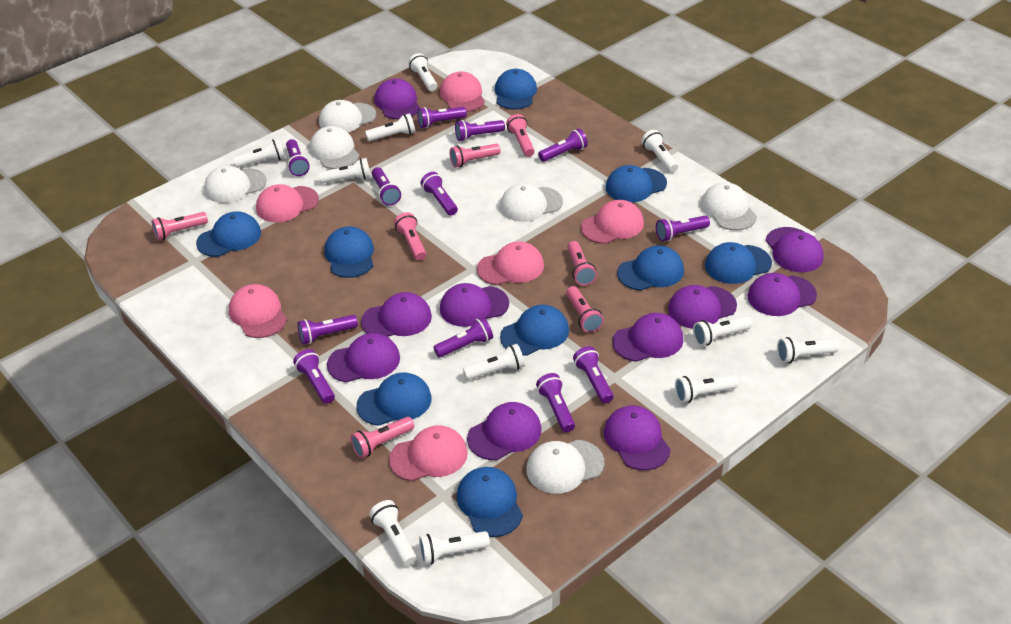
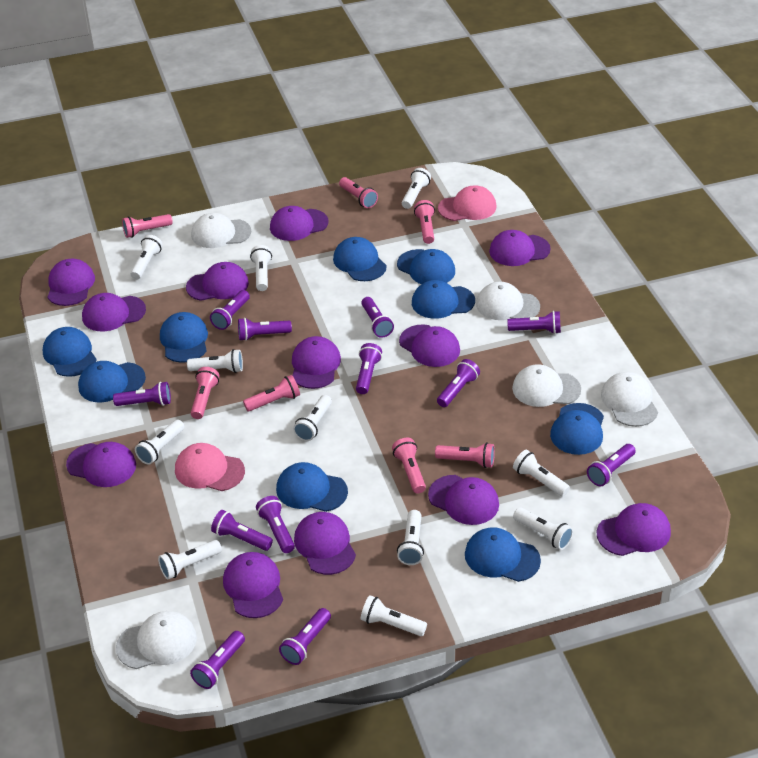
pink cap: 6 -> 2
purple cap: 10 -> 12
white cap: 6 -> 5

